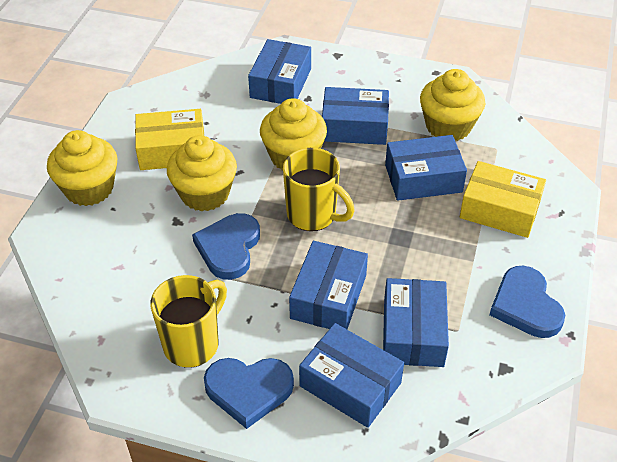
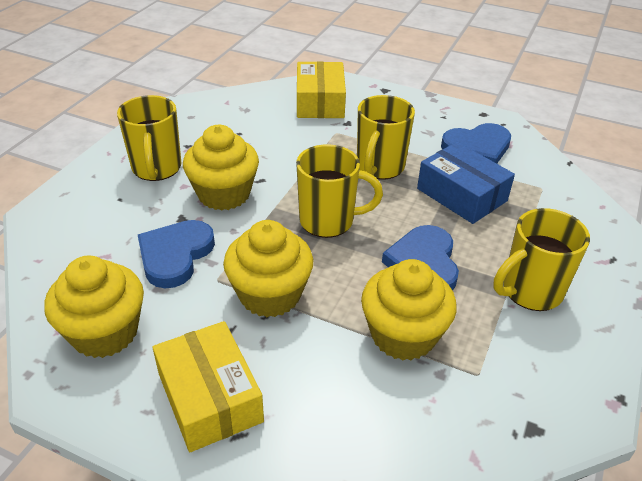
blue box: 6 -> 1
yellow mug: 2 -> 4

